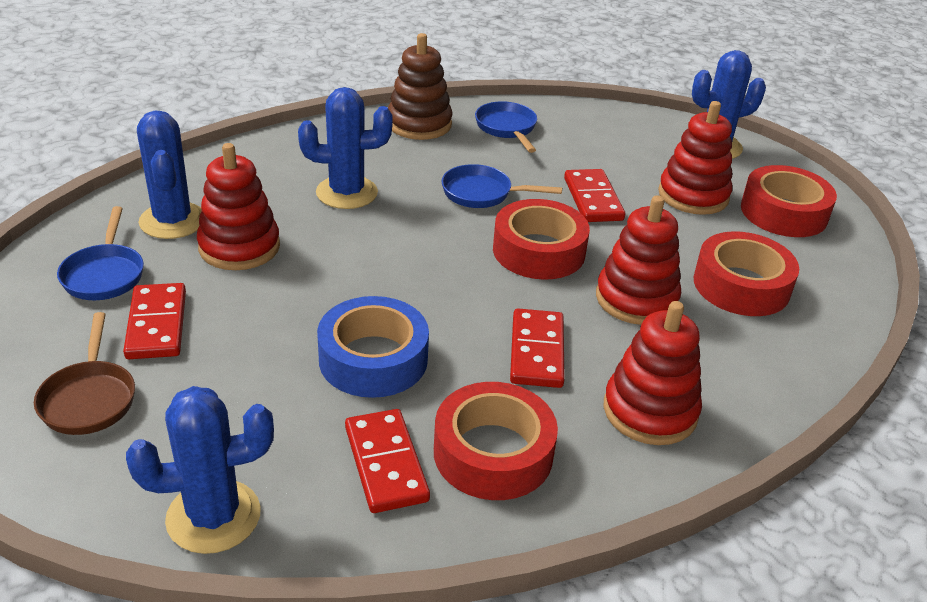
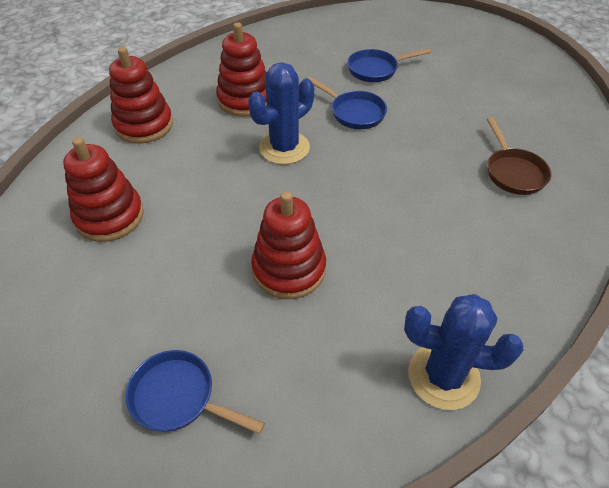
blue cactus: 4 -> 2
blue tape: 1 -> 0
brown stacking toy: 1 -> 0
red domino: 4 -> 0
red tape: 4 -> 0

